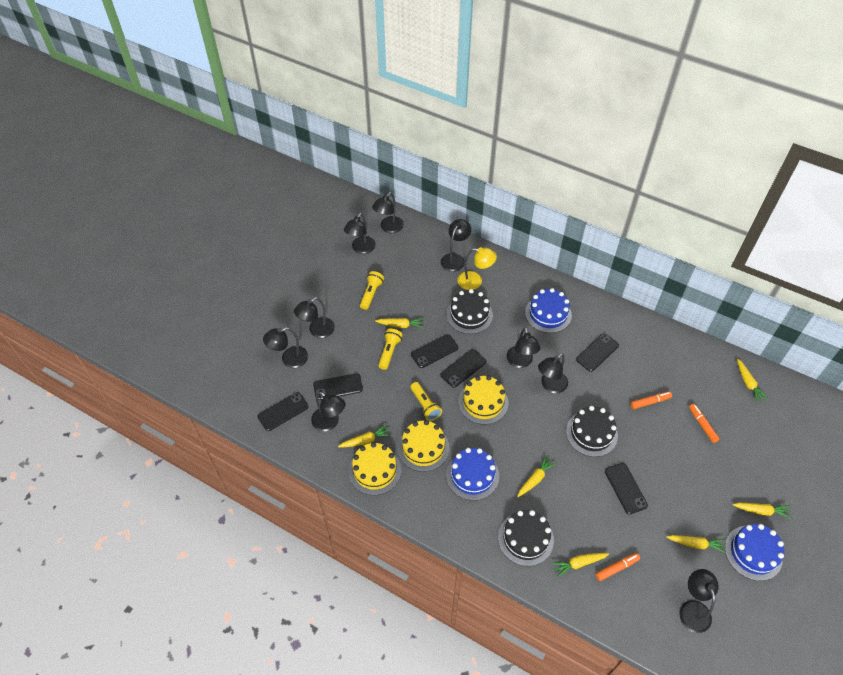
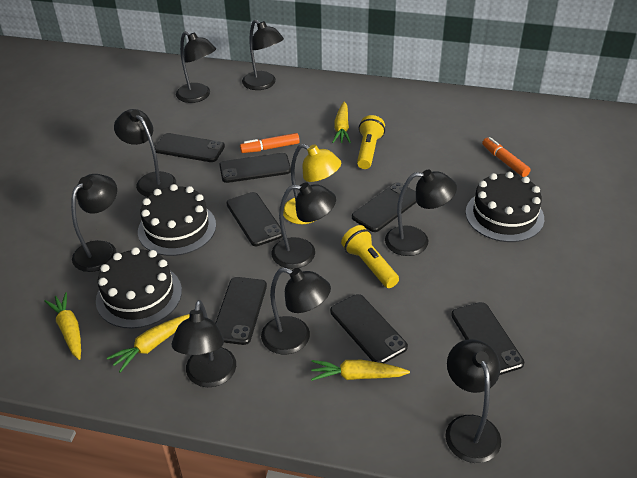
black phone: 6 -> 7
blue cake: 3 -> 0
orange marker: 3 -> 2
yellow cake: 3 -> 0
yellow carrot: 7 -> 4
yellow flashlight: 3 -> 2

